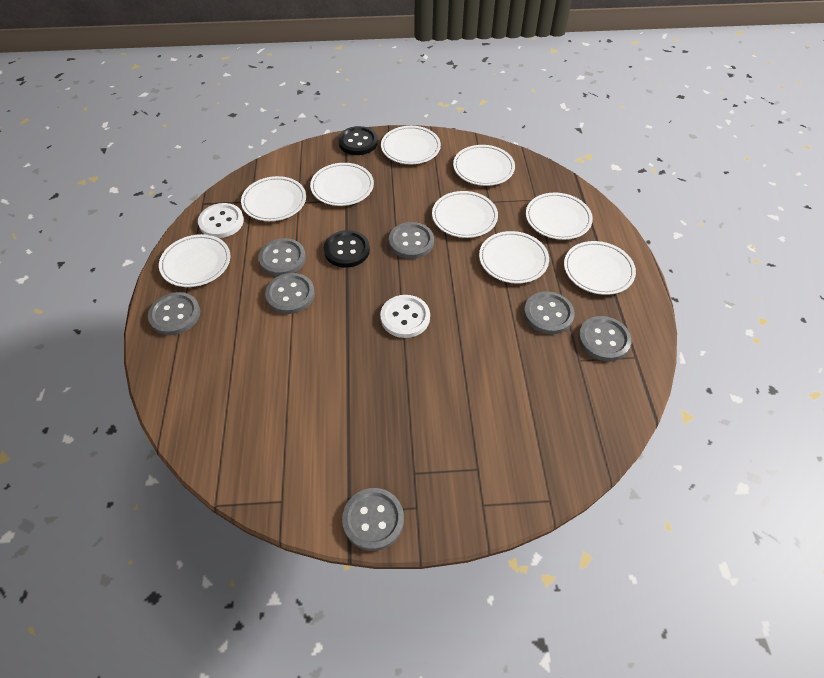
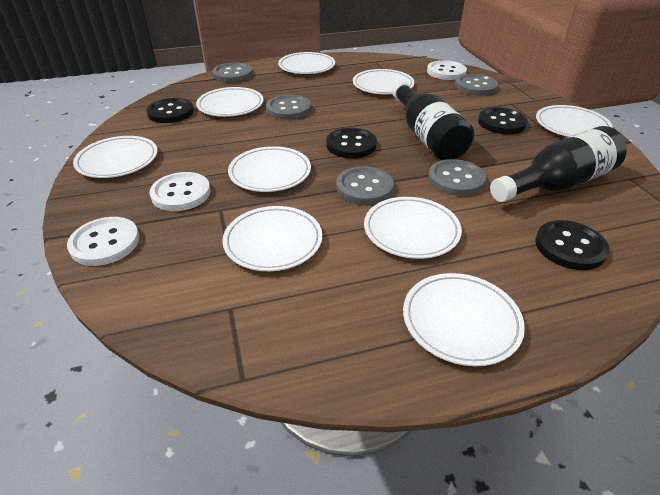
black bottle: 0 -> 2
black button: 2 -> 4
grey button: 7 -> 5
white button: 2 -> 3

